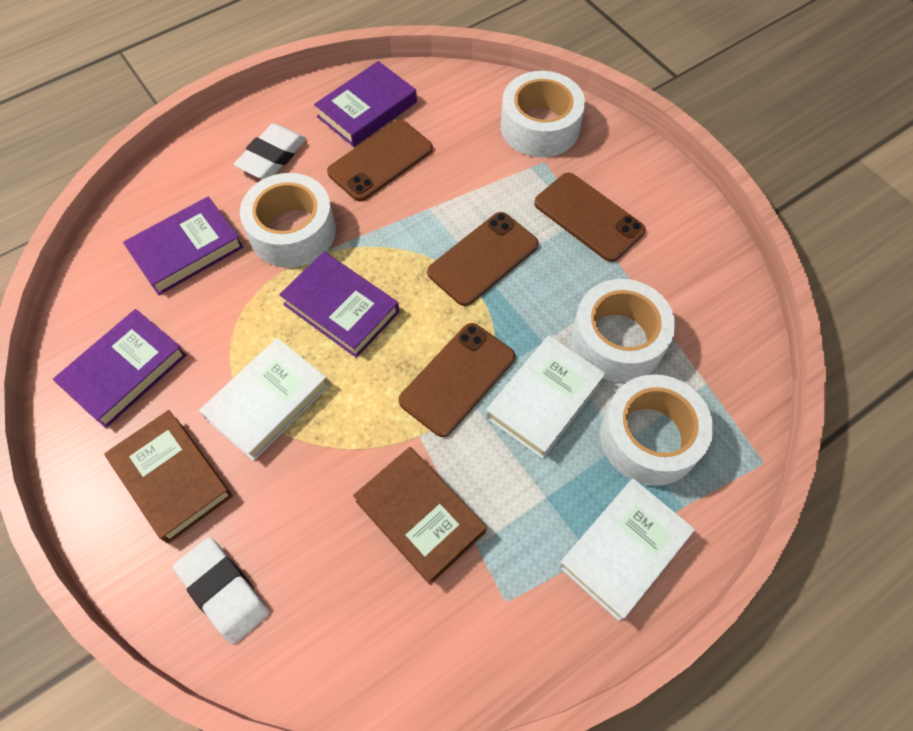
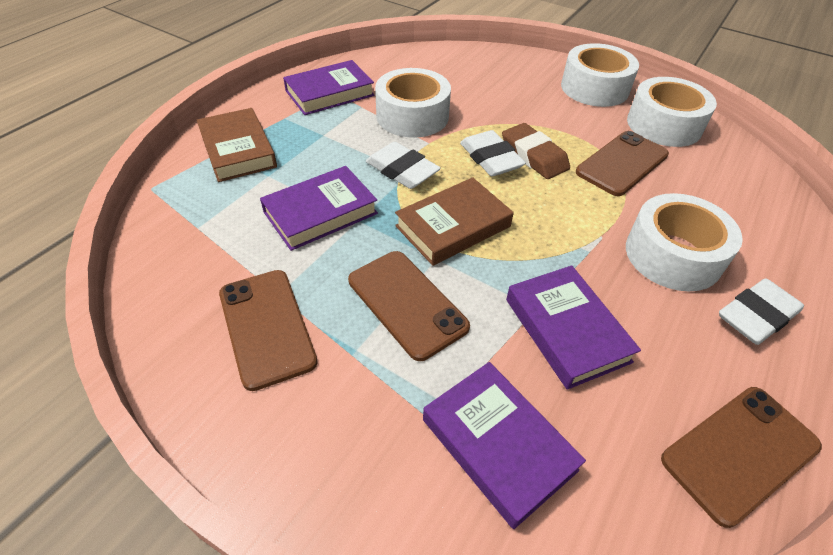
brown eraser: 0 -> 1
white book: 3 -> 0
white eraser: 2 -> 3

